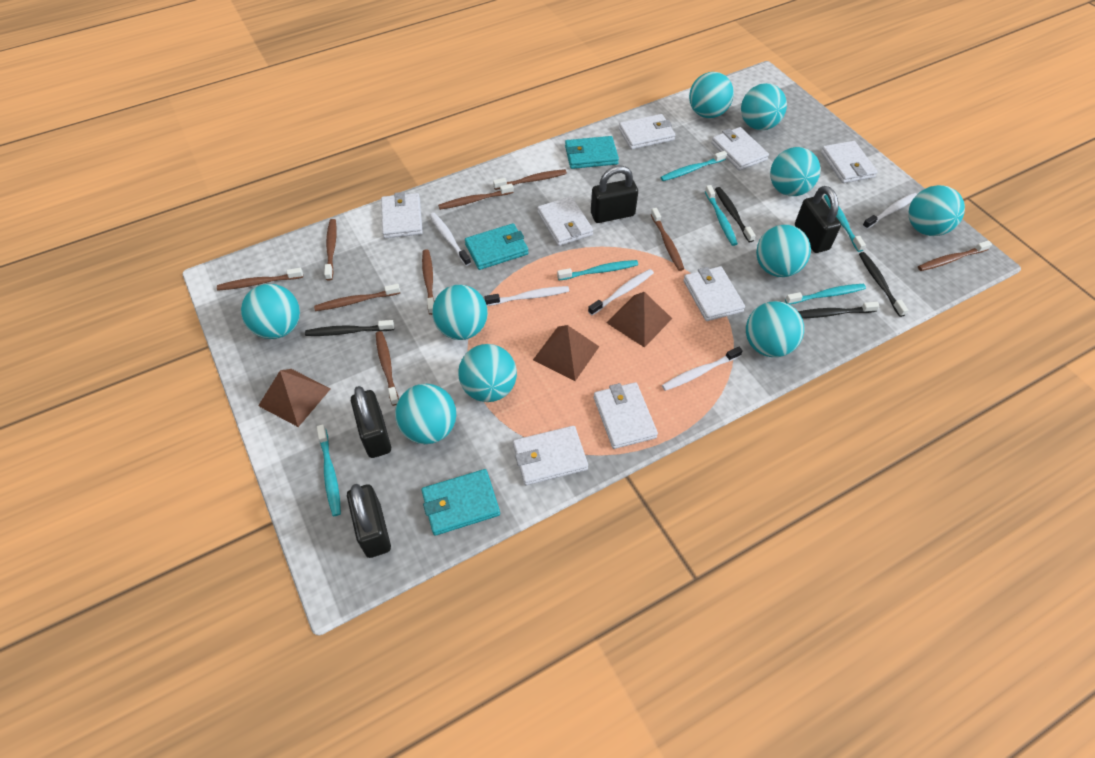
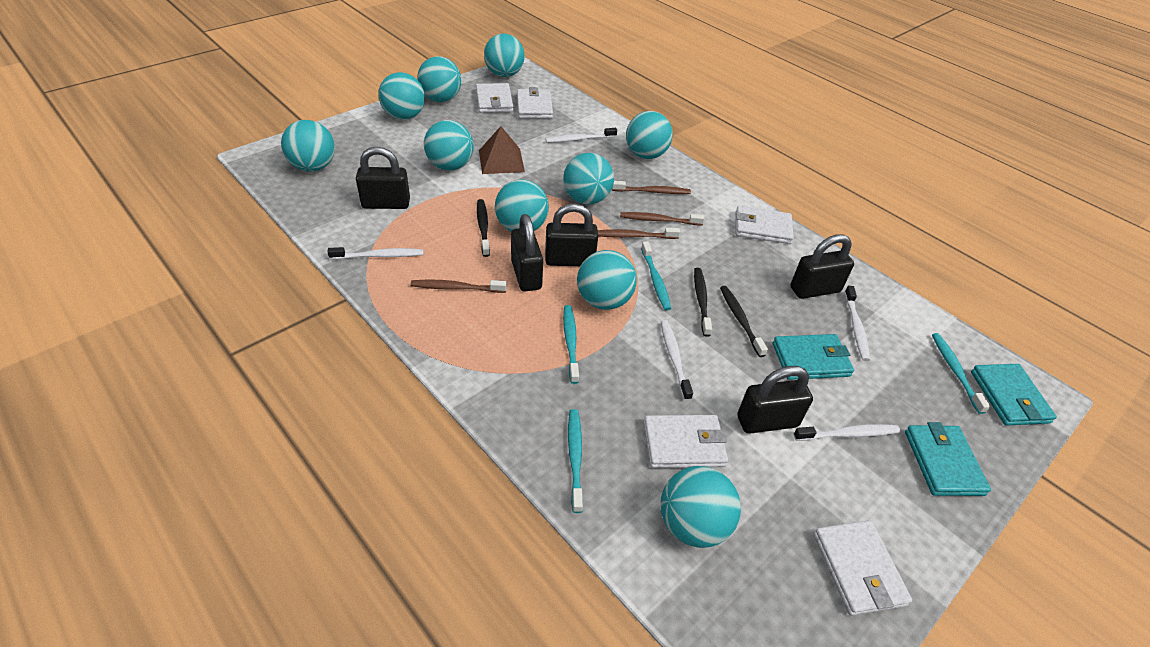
black padlock: 4 -> 5
black toothbrush: 4 -> 3
brown pyramid: 3 -> 1
brown toothbrush: 9 -> 4
turquoise toothbrush: 6 -> 4
white wallet: 8 -> 5

